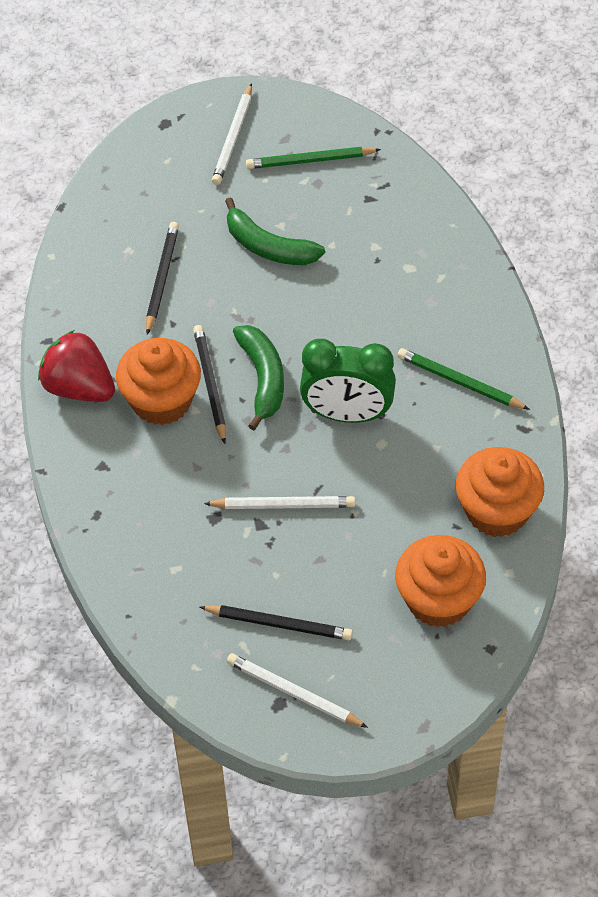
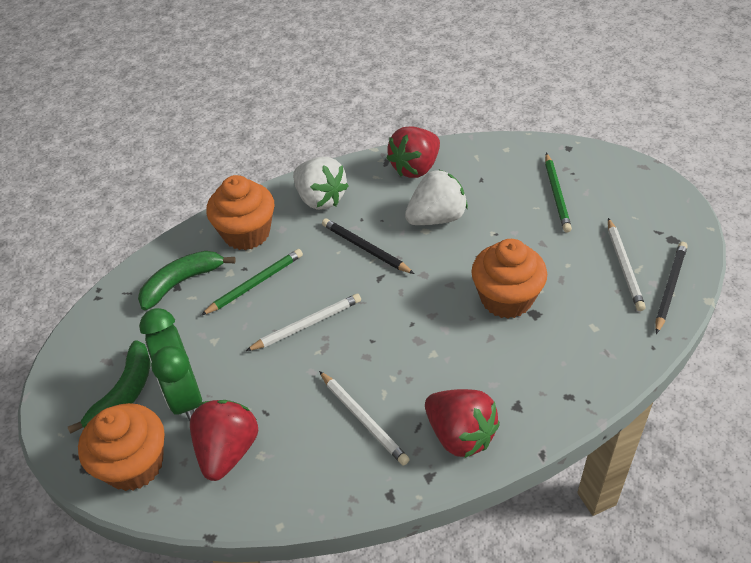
black pencil: 3 -> 2
red strawberry: 1 -> 3
white strawberry: 0 -> 2

